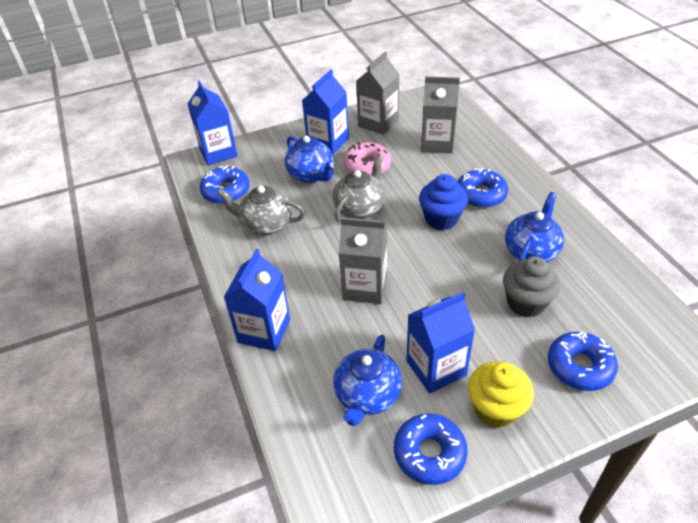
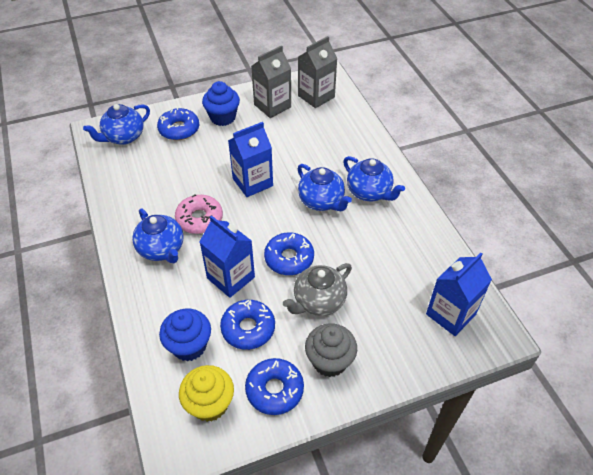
blue carton: 4 -> 3
blue cupcake: 1 -> 2
blue teapot: 3 -> 4
grey carton: 3 -> 2
grey teapot: 2 -> 1

